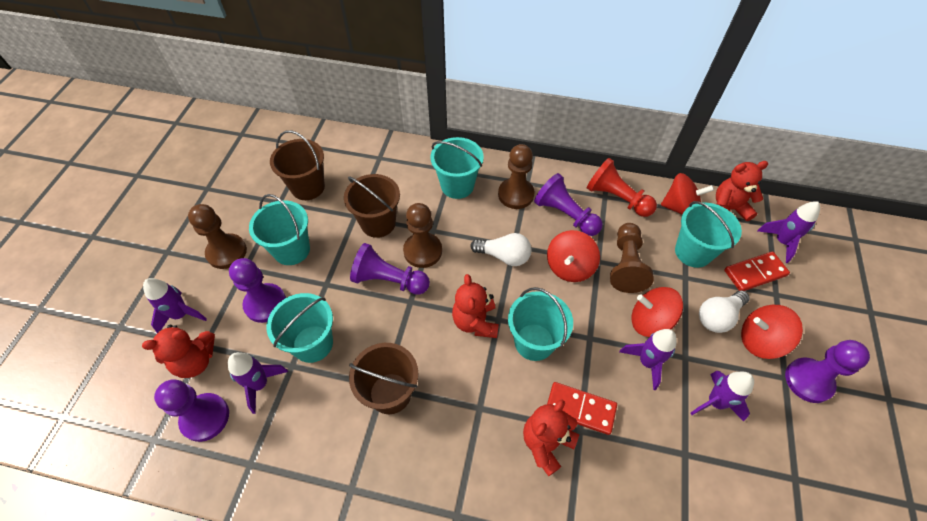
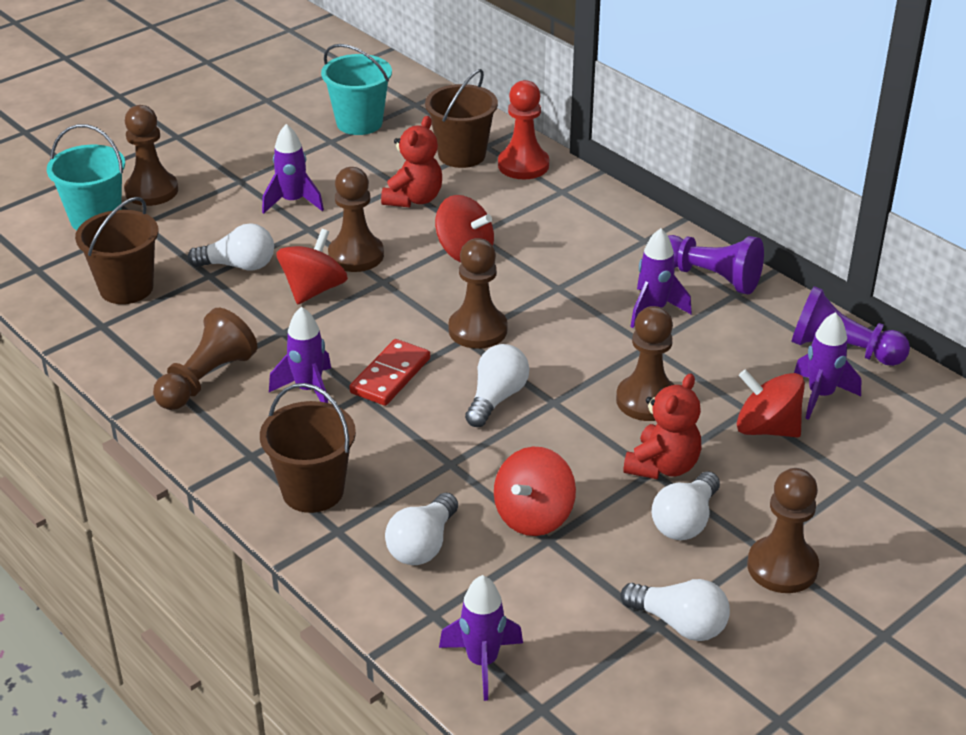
brown pawn: 4 -> 6
purple pawn: 5 -> 2
red domino: 2 -> 1
red teddy bear: 4 -> 2
turquoise bucket: 5 -> 2
white light bulb: 2 -> 5

